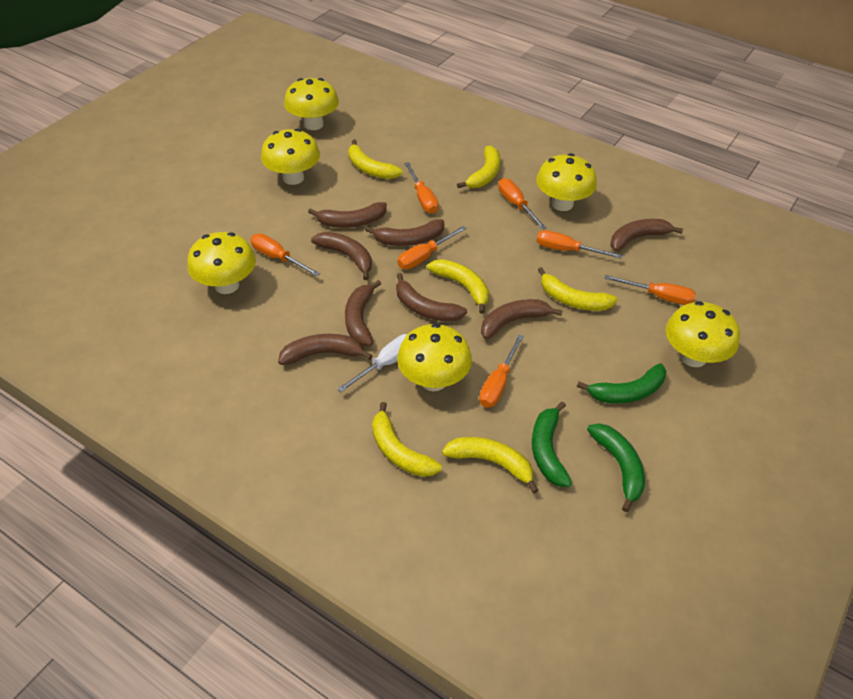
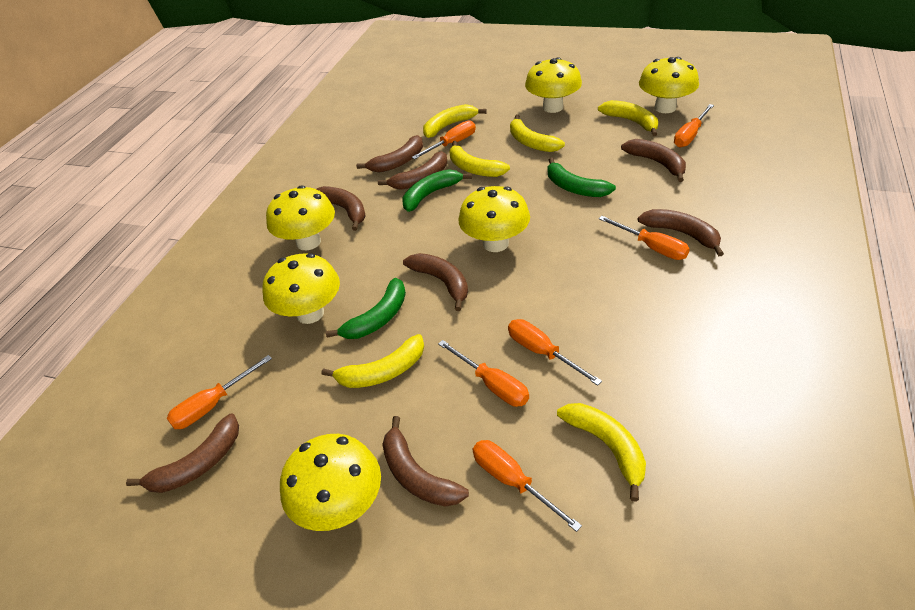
white screwdriver: 1 -> 0

